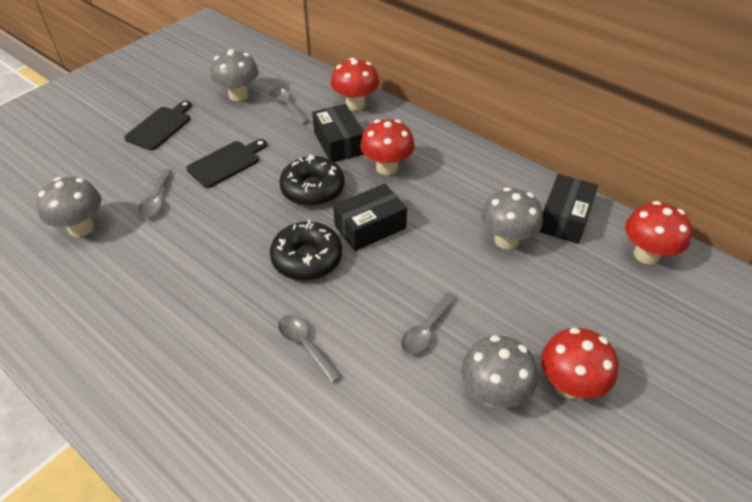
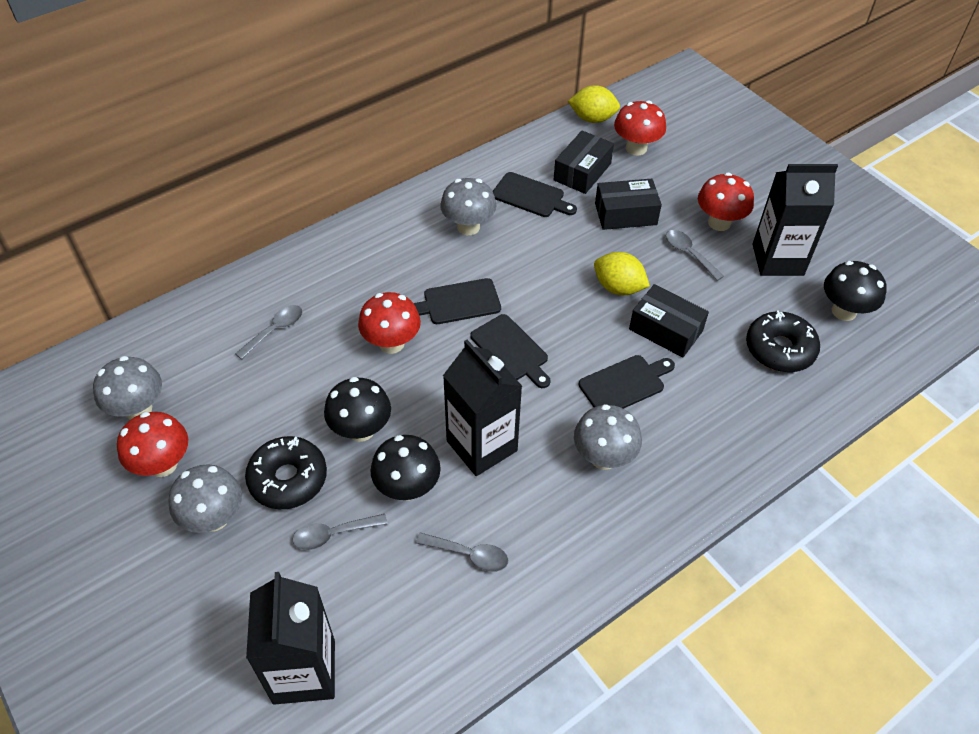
black carton: 0 -> 3
black cutting board: 2 -> 4
black mushroom: 0 -> 3
yellow lemon: 0 -> 2

